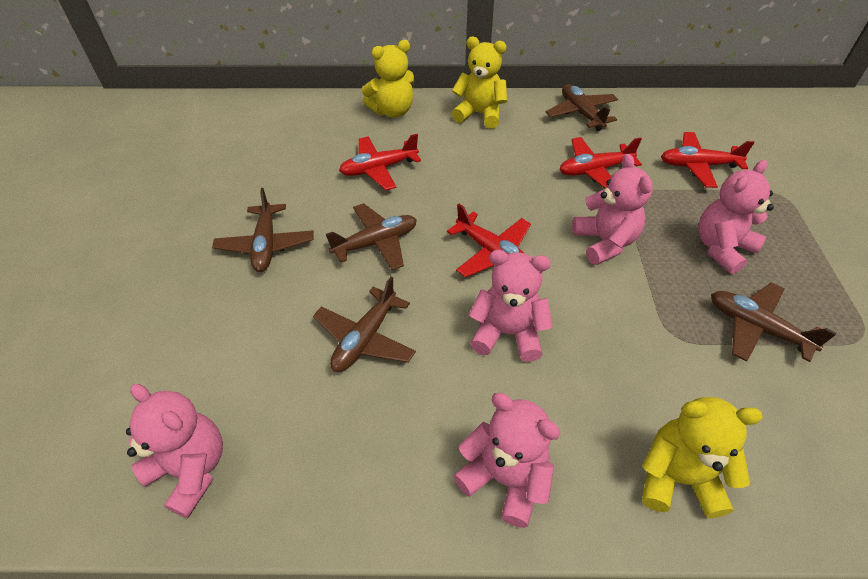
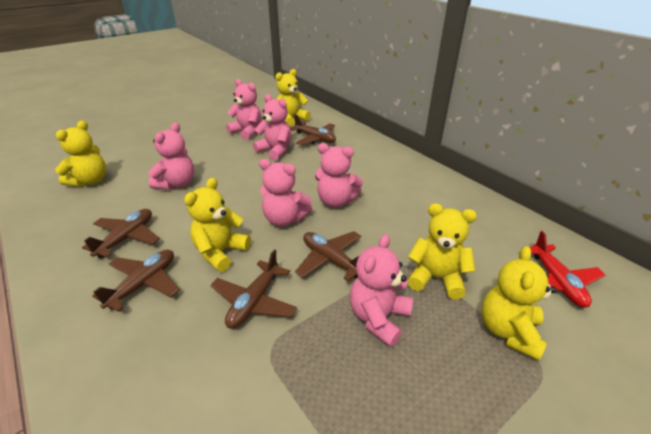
pink teddy bear: 5 -> 6
red plane: 4 -> 1
yellow teddy bear: 3 -> 5

